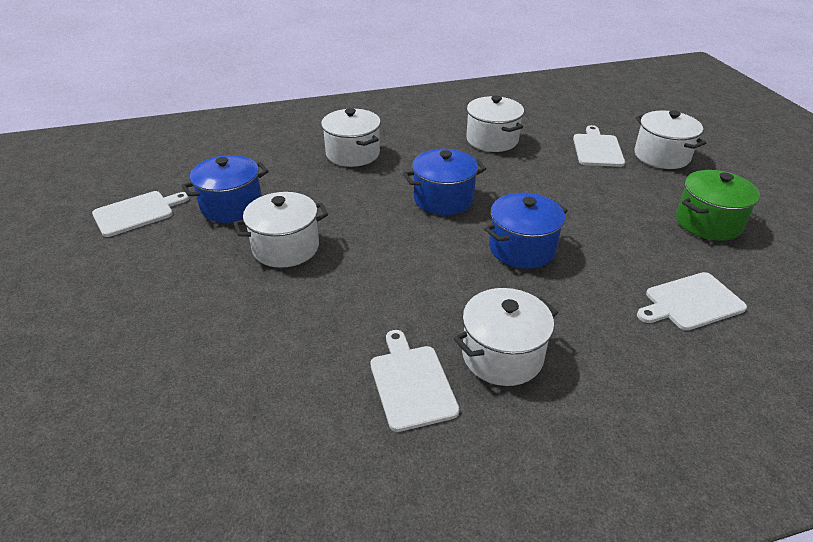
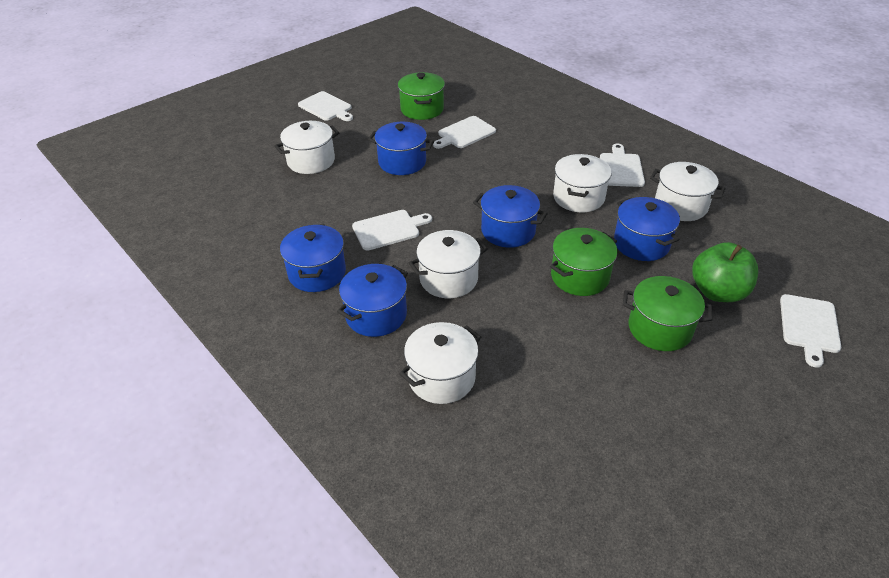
blue pot: 3 -> 5
green apple: 0 -> 1
green pot: 1 -> 3
white cutting board: 4 -> 5

